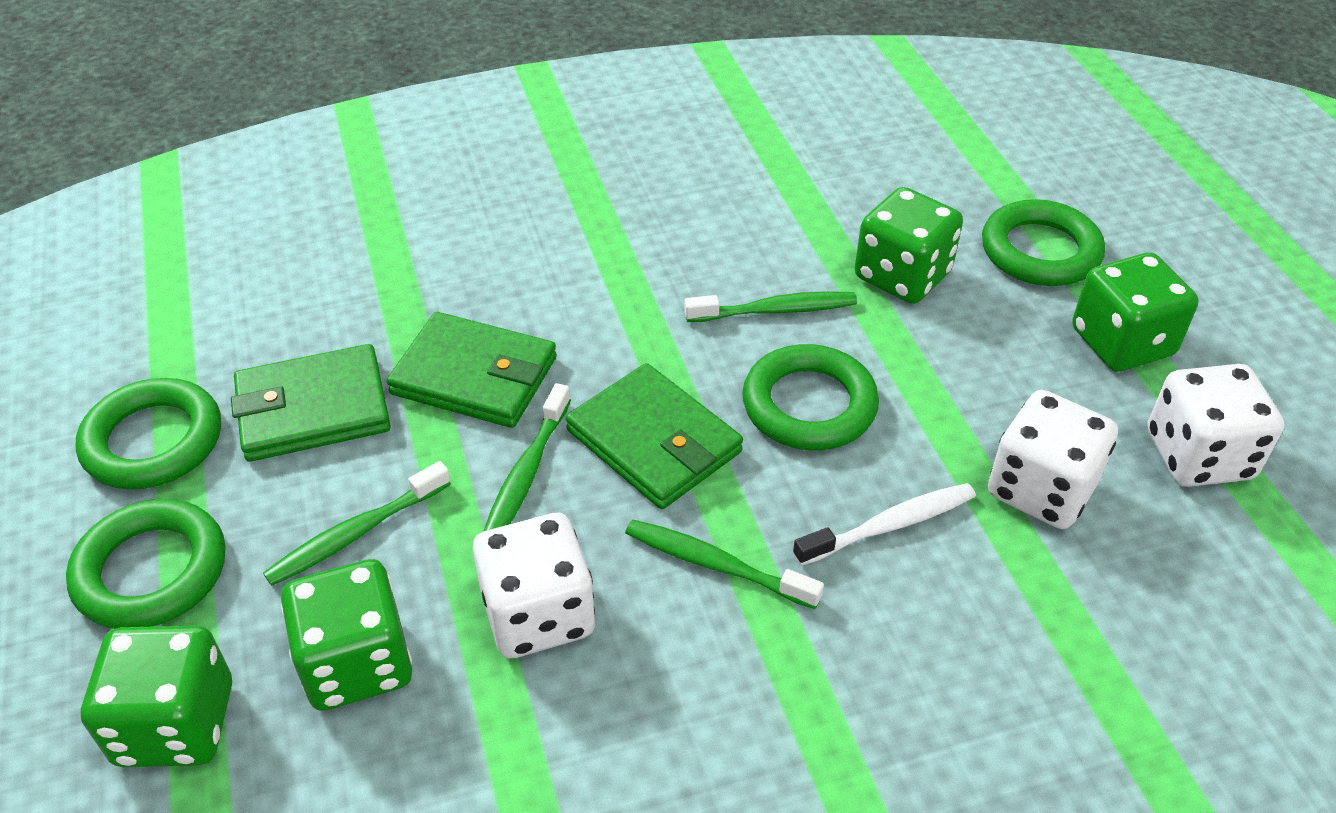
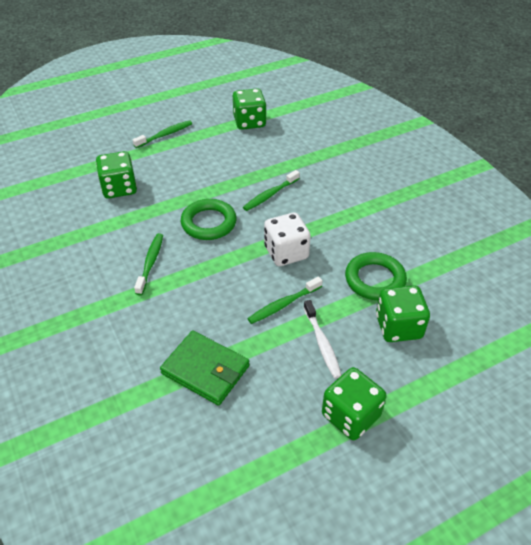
green ring: 4 -> 2
green wallet: 3 -> 1
white dice: 3 -> 1

